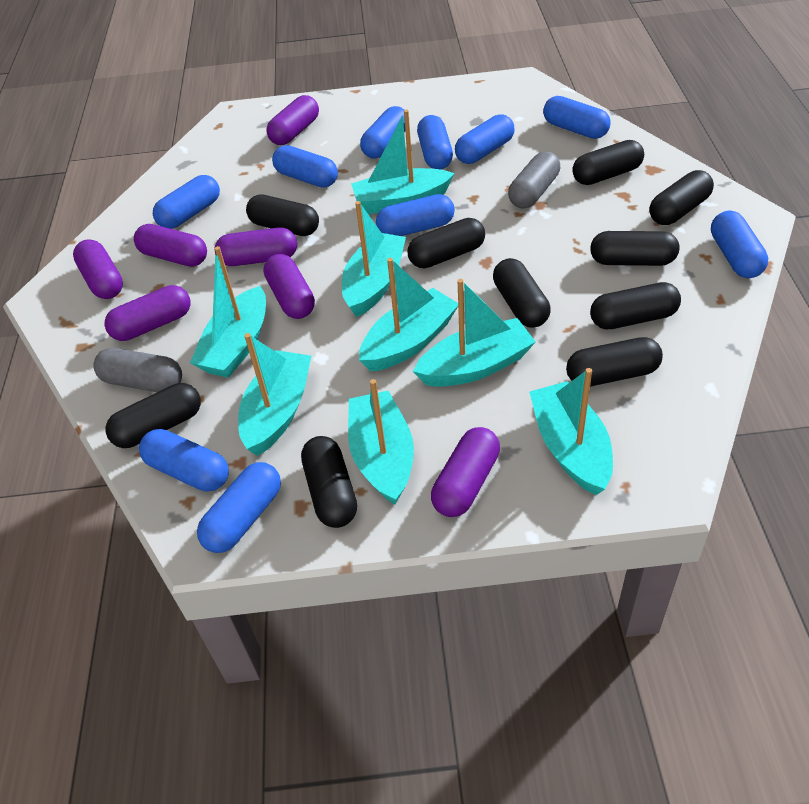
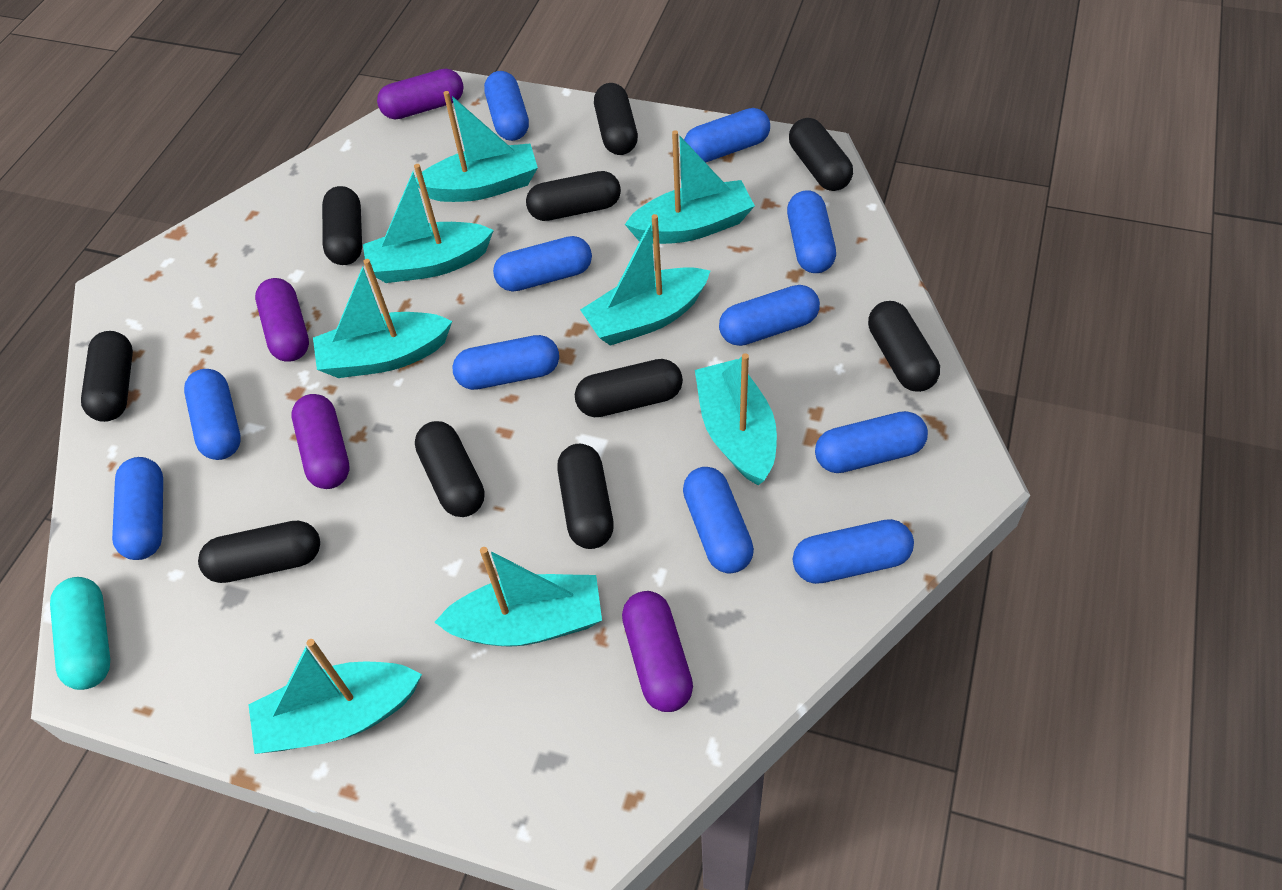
blue capsule: 10 -> 11
grey capsule: 2 -> 0
purple capsule: 7 -> 4
turquoise capsule: 0 -> 1

